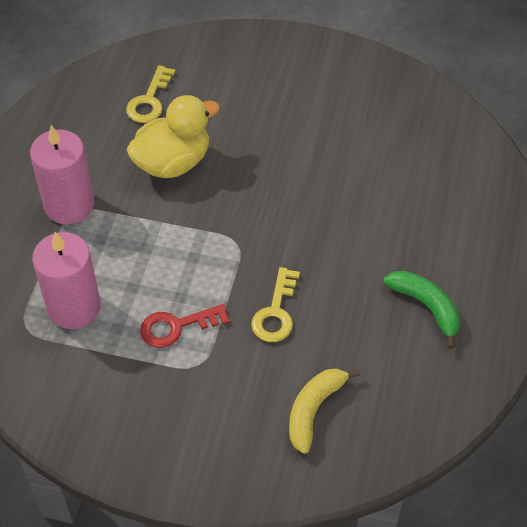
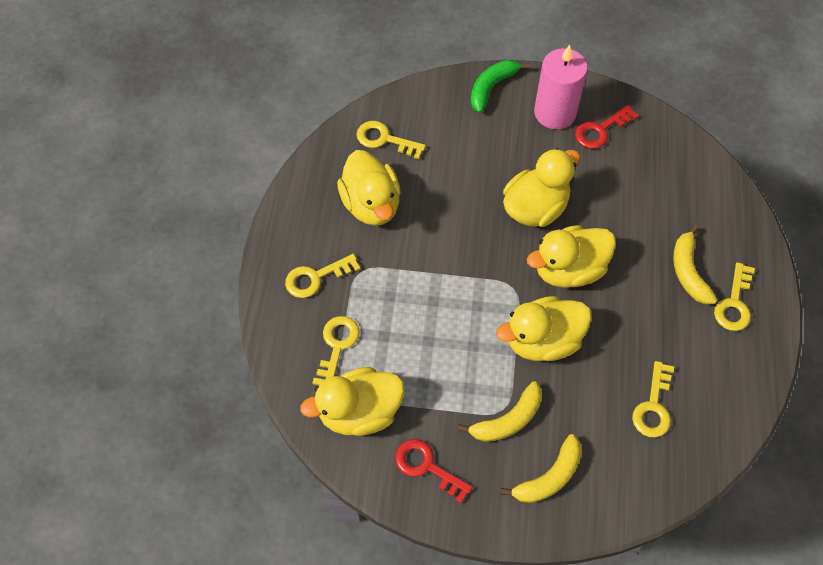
pink candle: 2 -> 1
red key: 1 -> 2
yellow banana: 1 -> 3
yellow duck: 1 -> 5
yellow key: 2 -> 5

